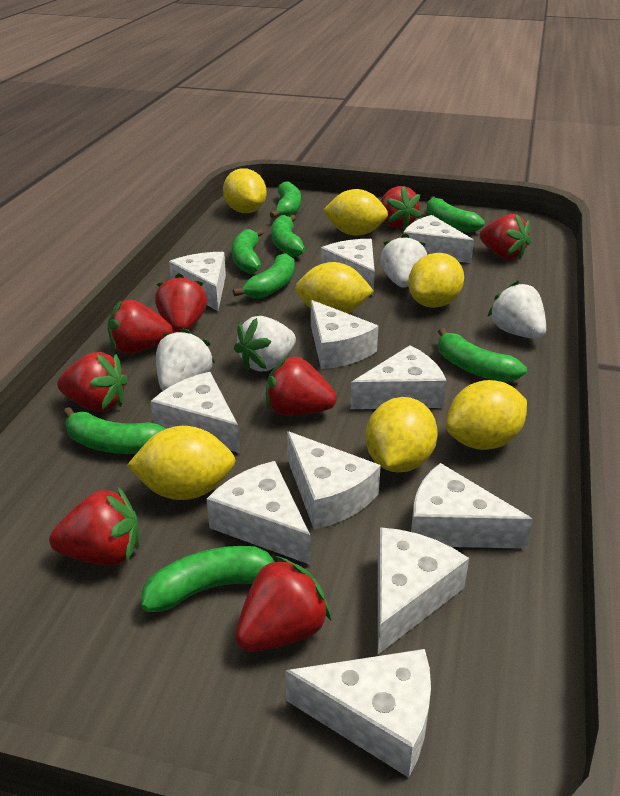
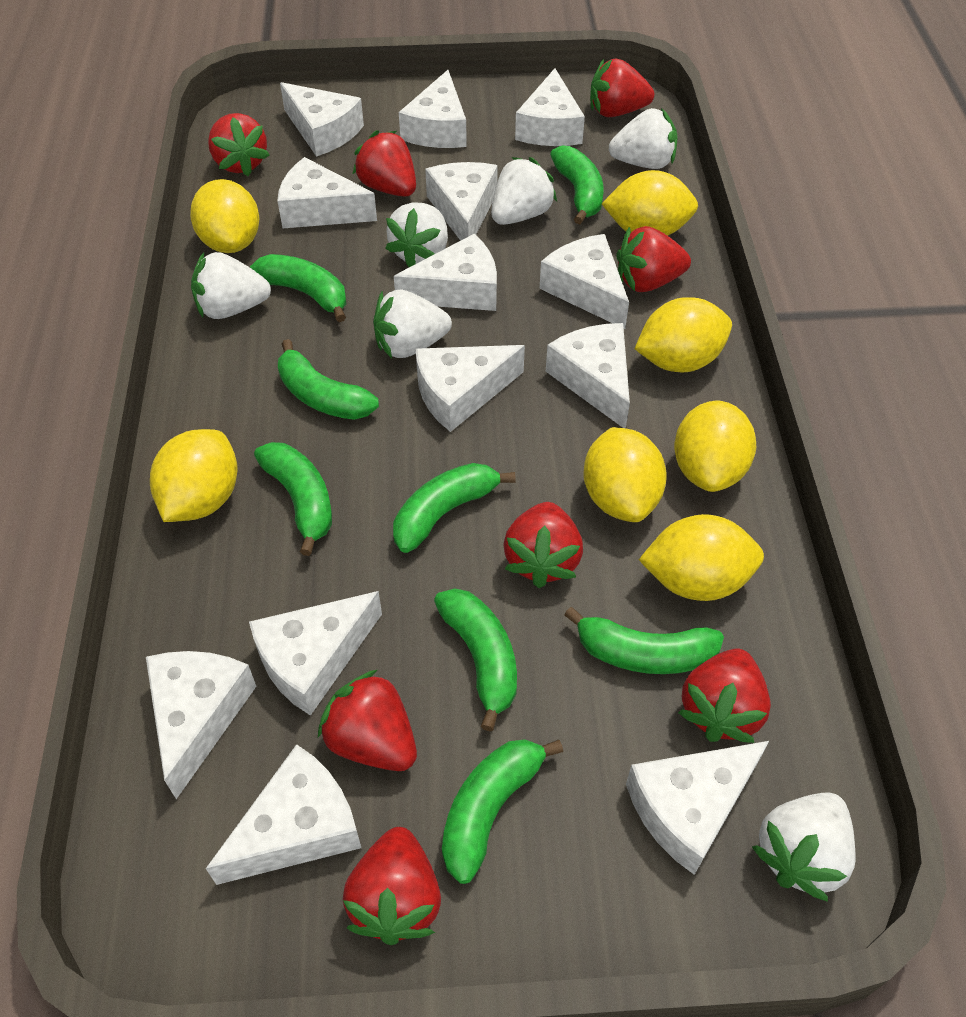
white cheese: 11 -> 13
white strawberry: 4 -> 6

